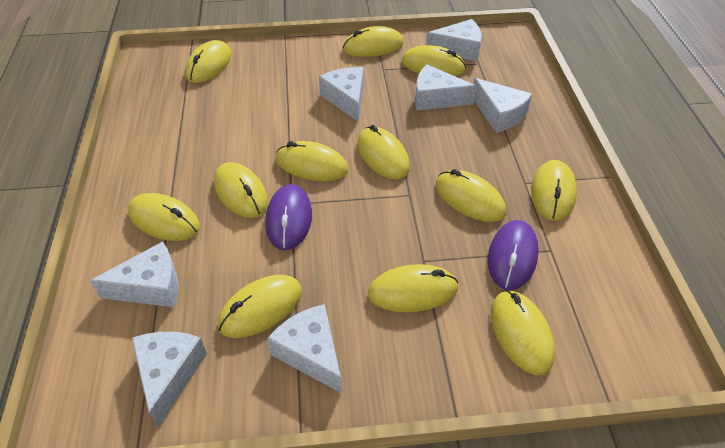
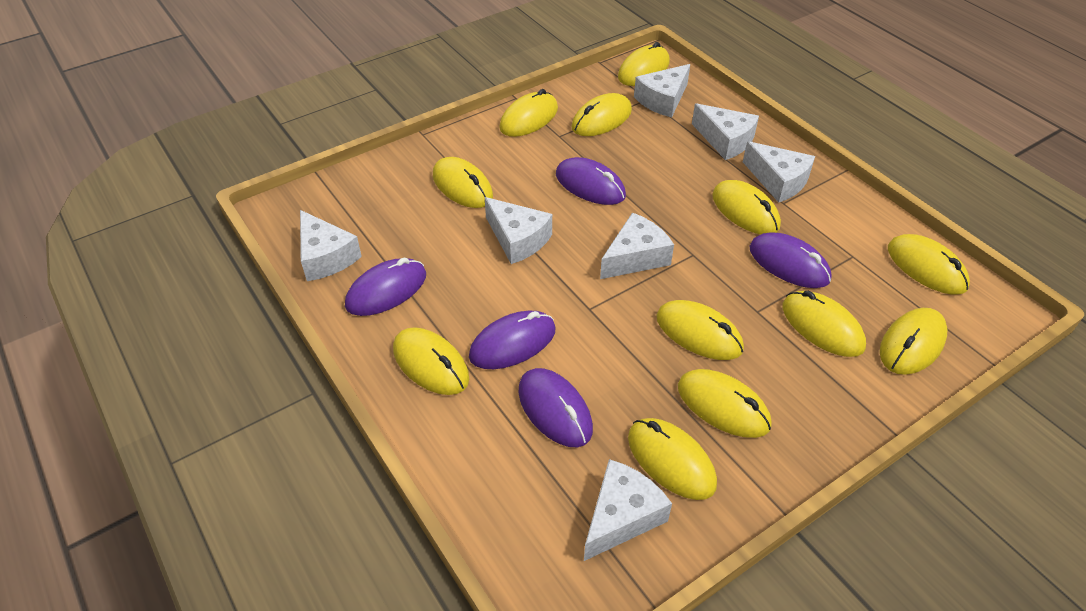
purple mouse: 2 -> 5

